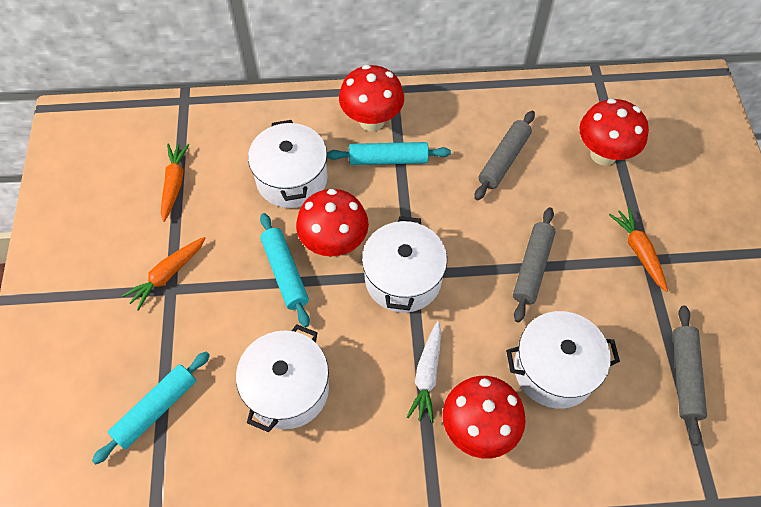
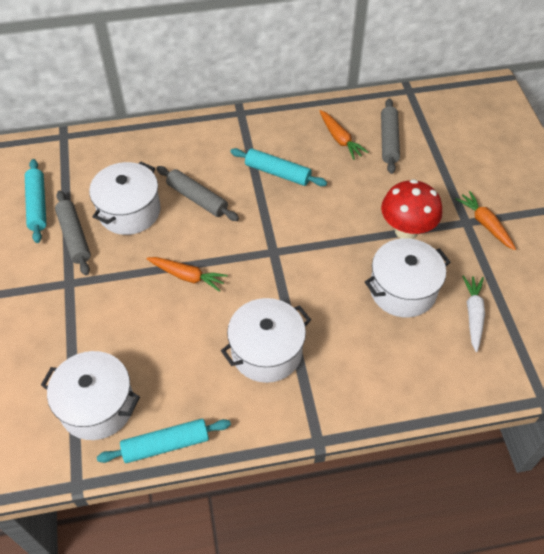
red mushroom: 4 -> 1

